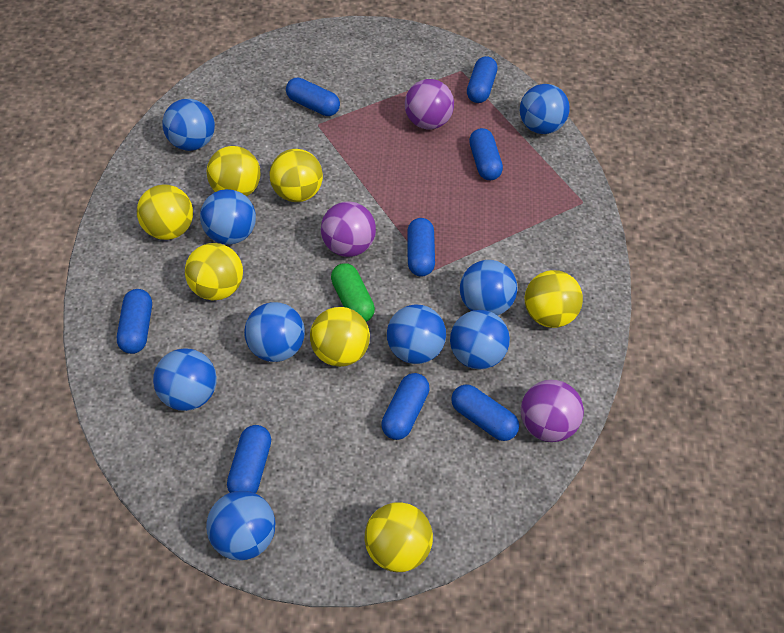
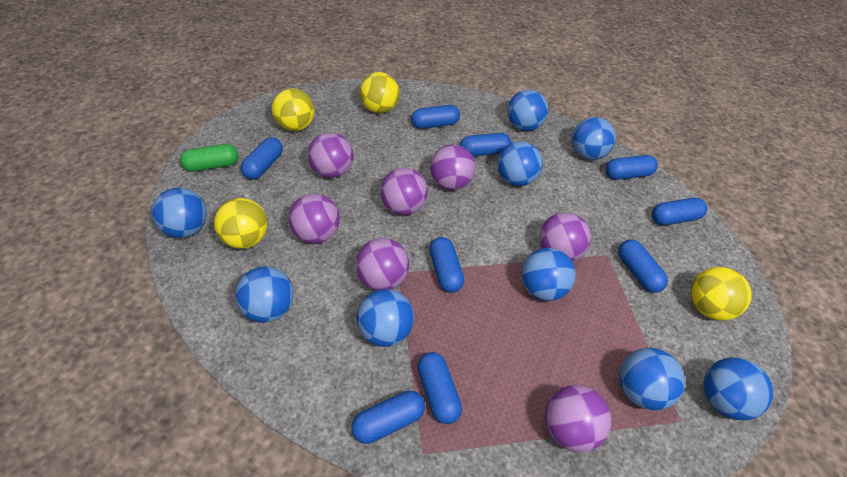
blue capsule: 8 -> 9
purple ball: 3 -> 7
yellow ball: 7 -> 4

